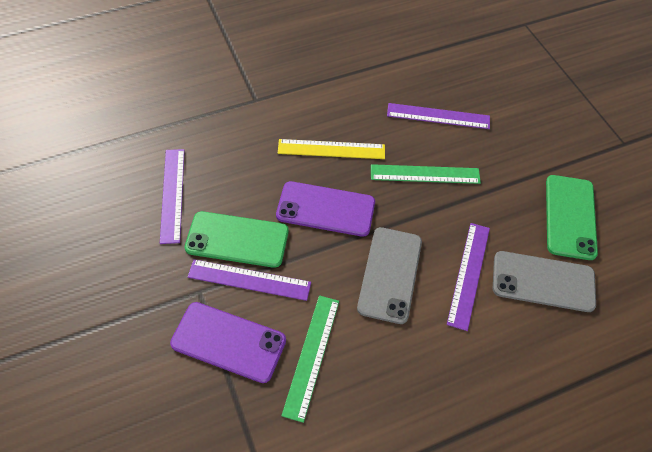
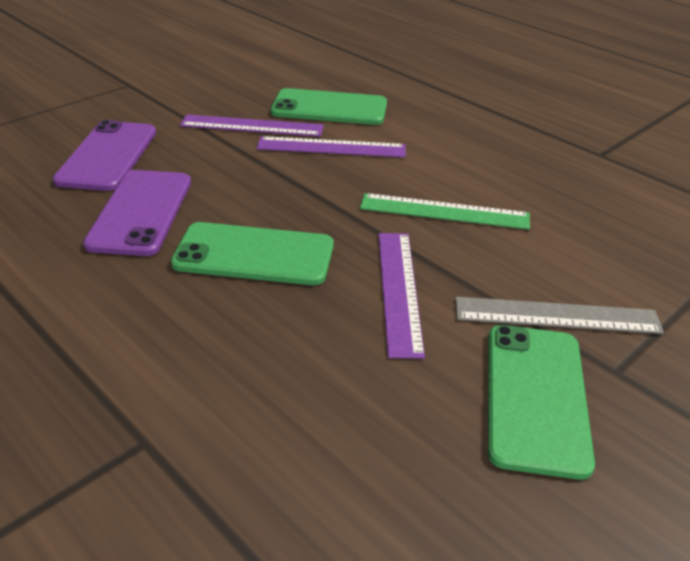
green phone: 2 -> 3
green ruler: 2 -> 1
grey phone: 2 -> 0
grey ruler: 0 -> 1
purple ruler: 4 -> 3
yellow ruler: 1 -> 0

